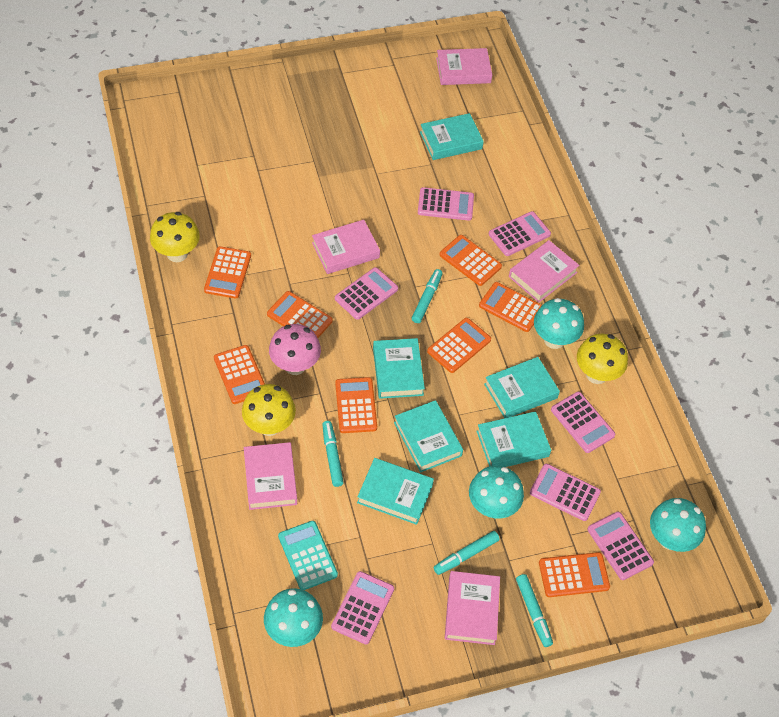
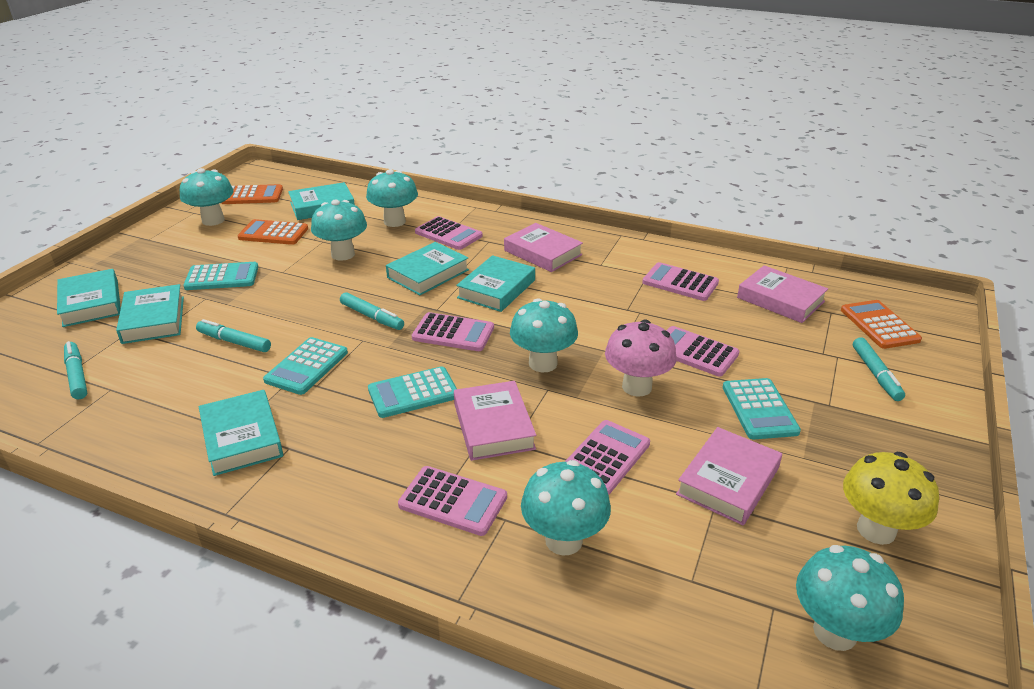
orange calculator: 8 -> 3
pink book: 5 -> 4
pink calculator: 7 -> 6
turquoise calculator: 1 -> 4
turquoise mushroom: 4 -> 6
yellow mushroom: 3 -> 1

